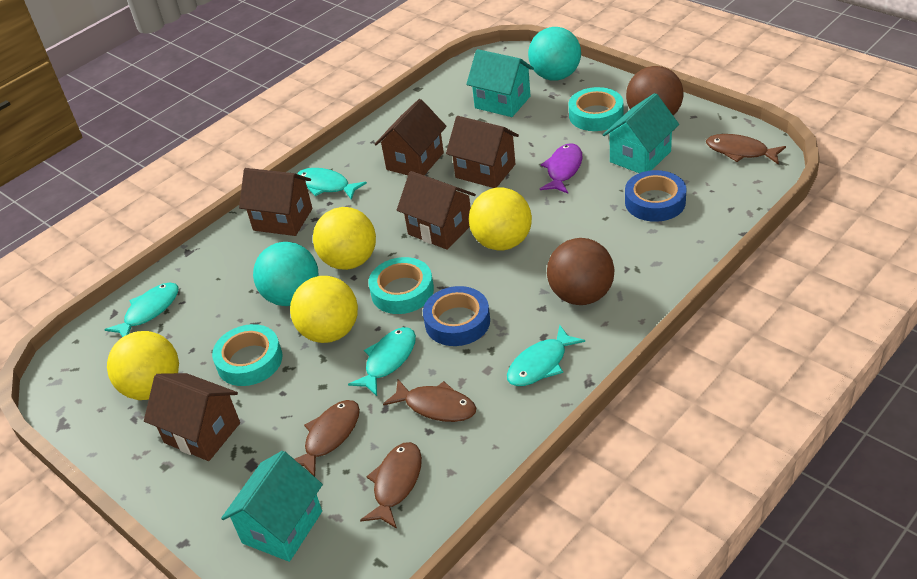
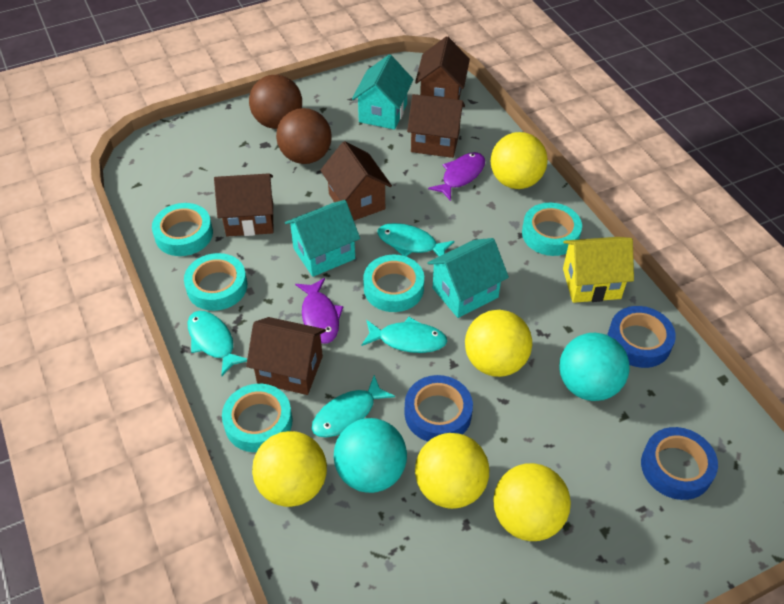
blue tape: 2 -> 3
brown fish: 4 -> 0
purple fish: 1 -> 2
turquoise tape: 3 -> 5
yellow ball: 4 -> 5
yellow house: 0 -> 1

